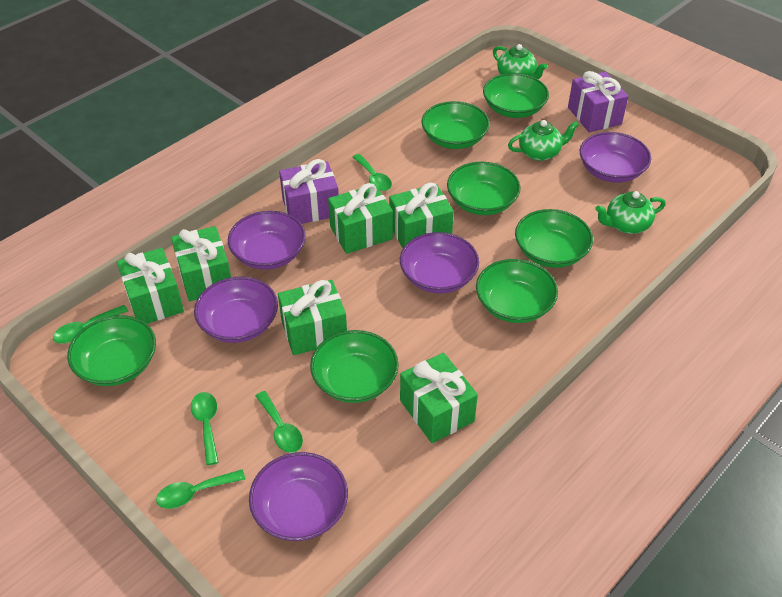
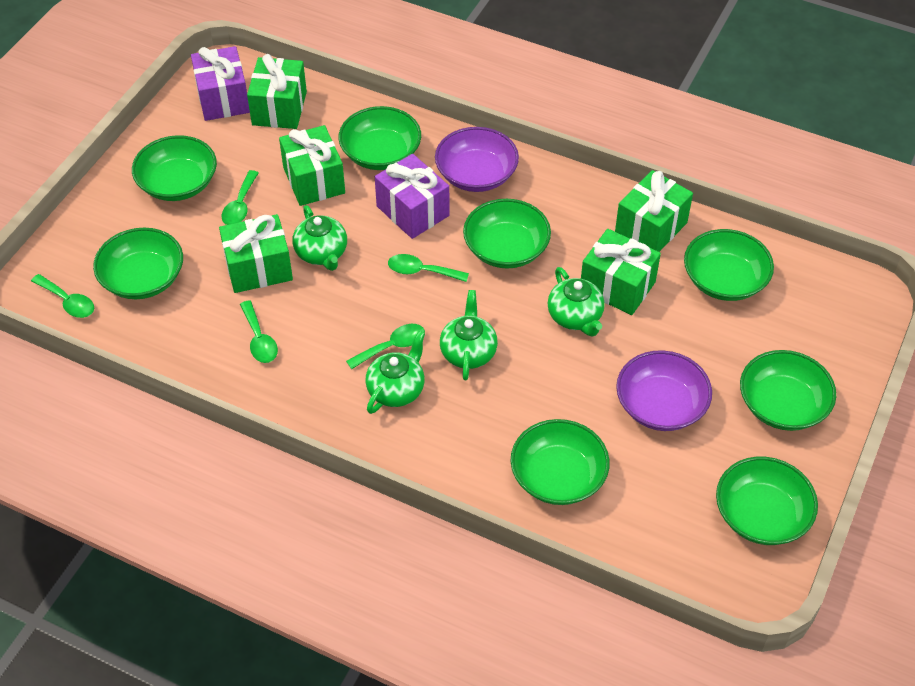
green bowl: 7 -> 8
green gift: 6 -> 5
green teapot: 3 -> 4
purple bowl: 5 -> 2

